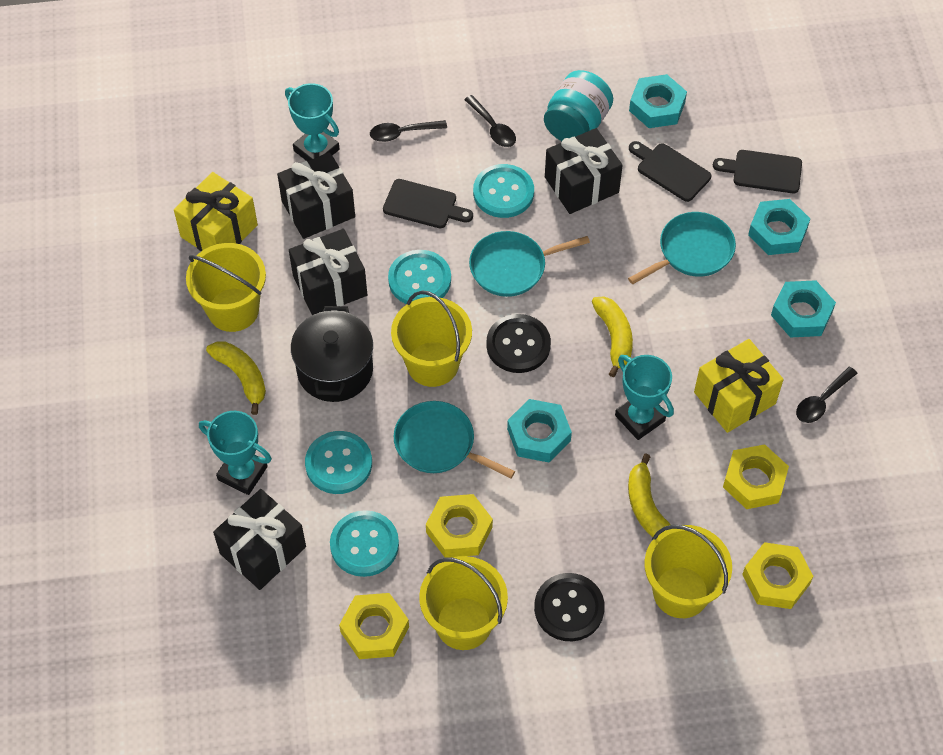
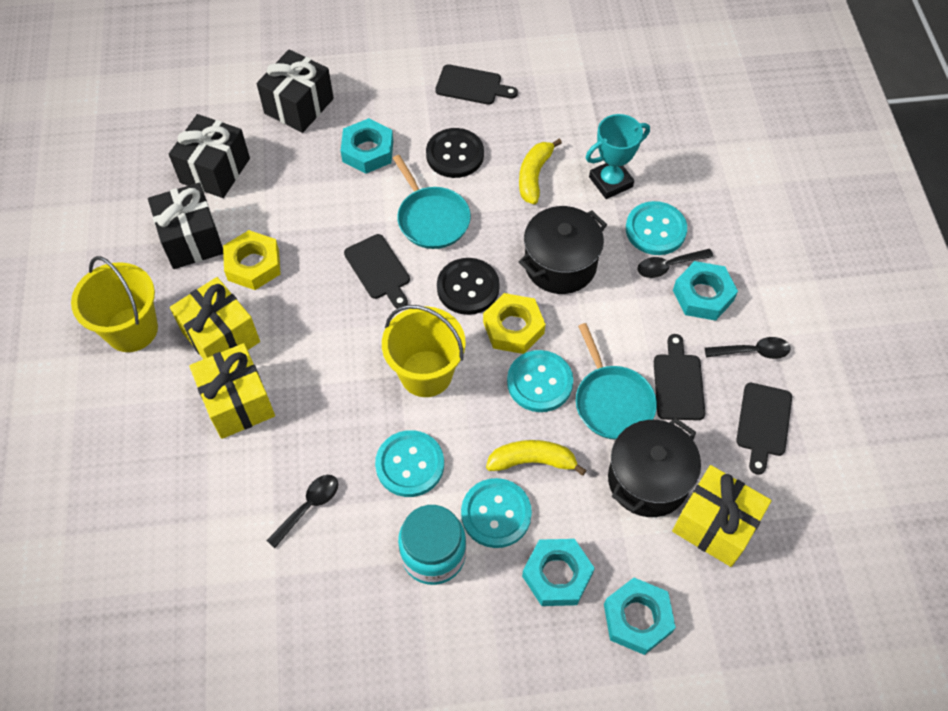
black cutting board: 3 -> 4
black gift: 4 -> 3
black pot: 1 -> 2
turquoise pan: 3 -> 2
turquoise trophy: 3 -> 1
yellow banana: 3 -> 2
yellow bucket: 4 -> 2
yellow gift: 2 -> 3
yellow nut: 4 -> 2

